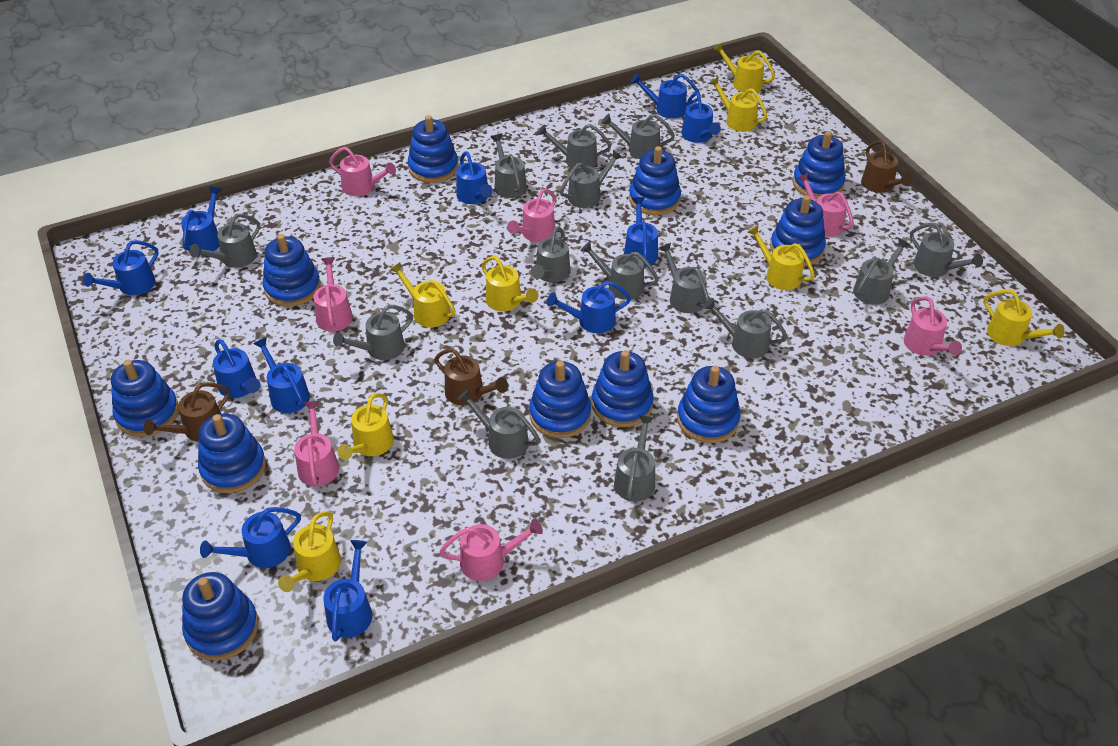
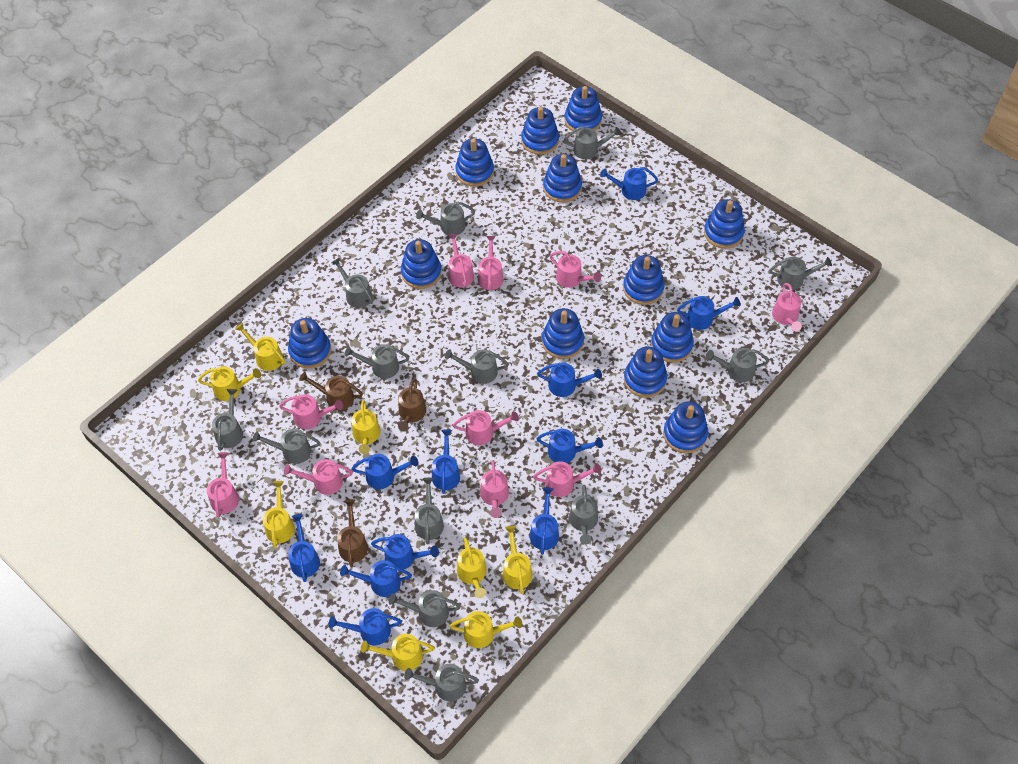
blue stacking toy: 11 -> 12
grey watering can: 14 -> 13
pink watering can: 7 -> 10

